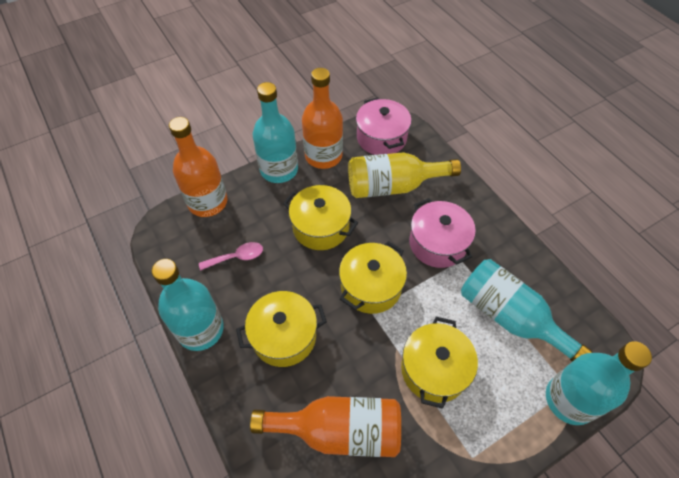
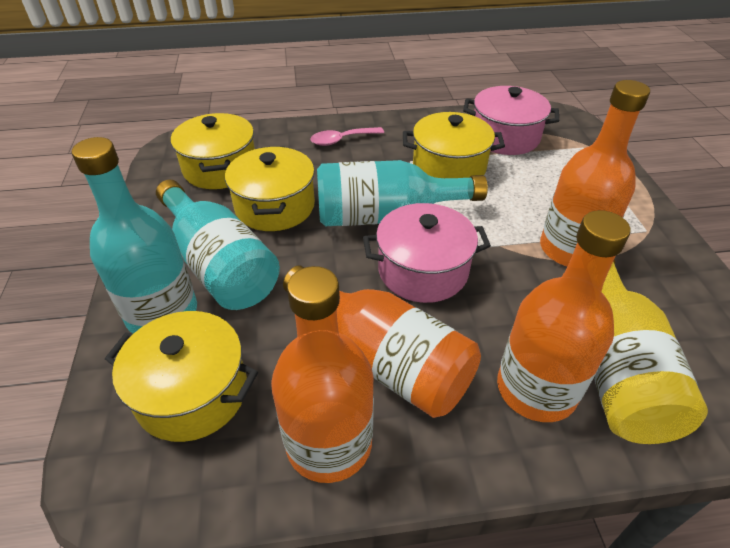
orange bottle: 3 -> 4
turquoise bottle: 4 -> 3

